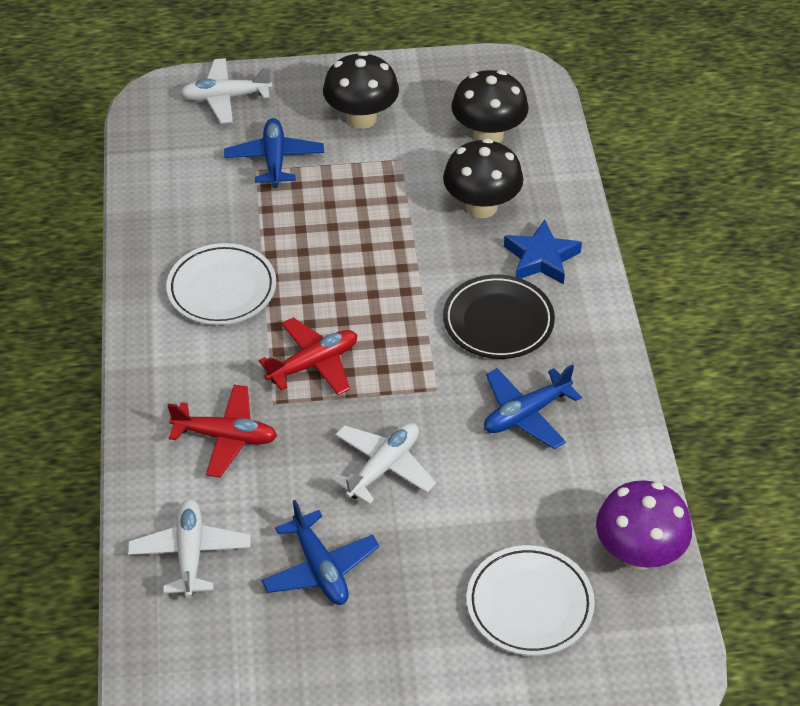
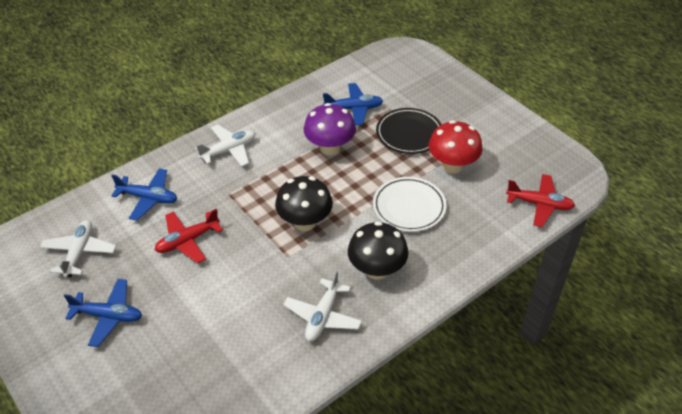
black mushroom: 3 -> 2
blue star: 1 -> 0
red mushroom: 0 -> 1
white plate: 2 -> 1

